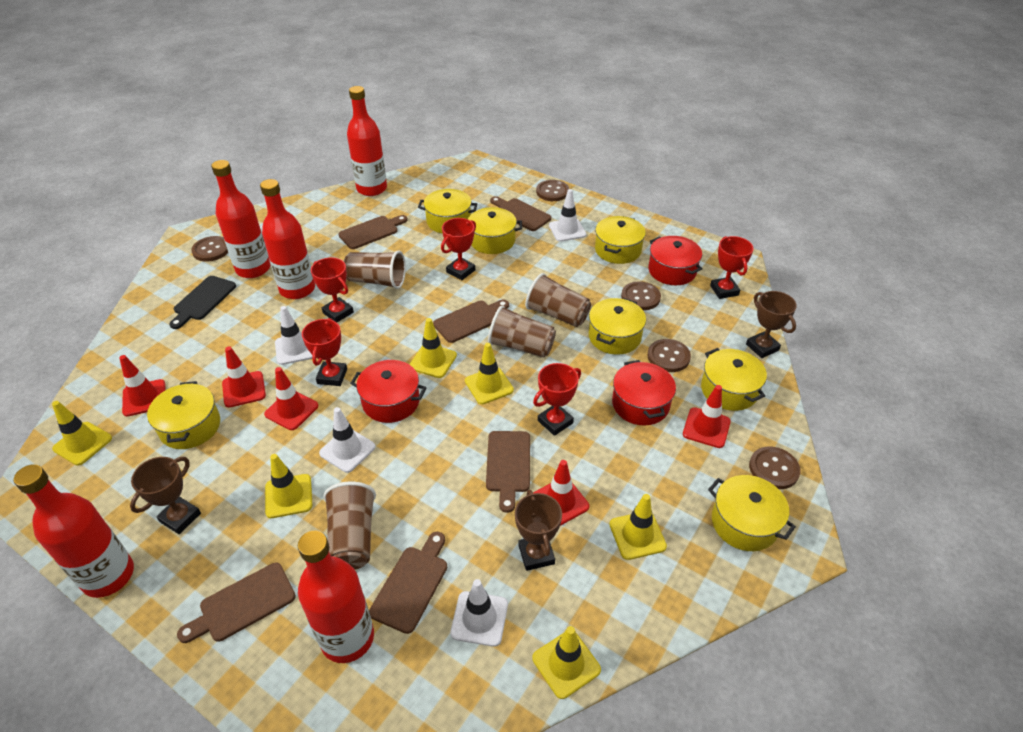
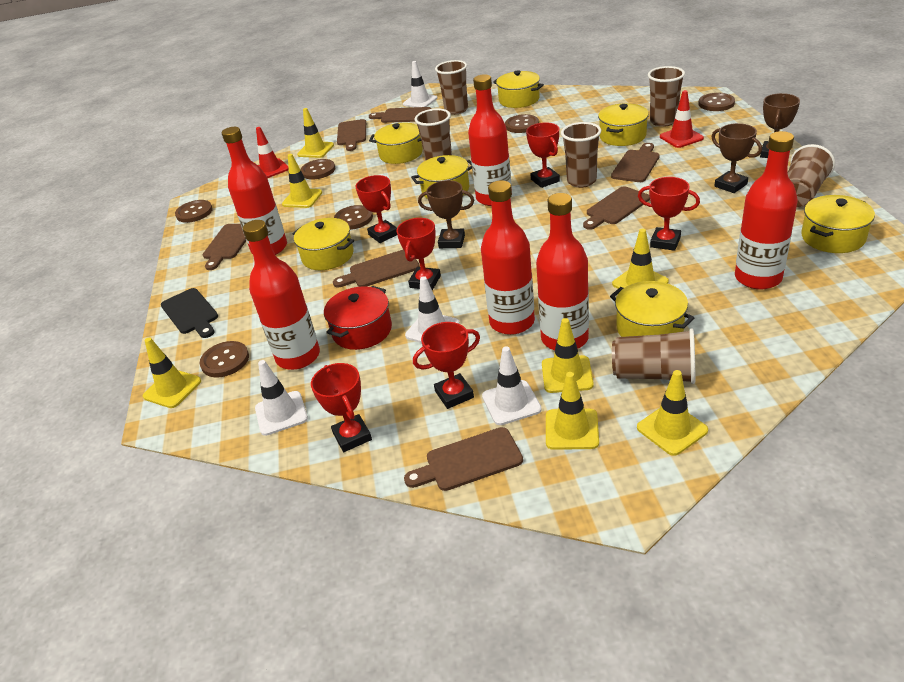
brown button: 5 -> 6
brown cup: 4 -> 6
brown cutting board: 6 -> 7
red bottle: 5 -> 6
red pot: 3 -> 1
red traffic cone: 5 -> 2
red trophy: 5 -> 6
yellow traffic cone: 6 -> 7

